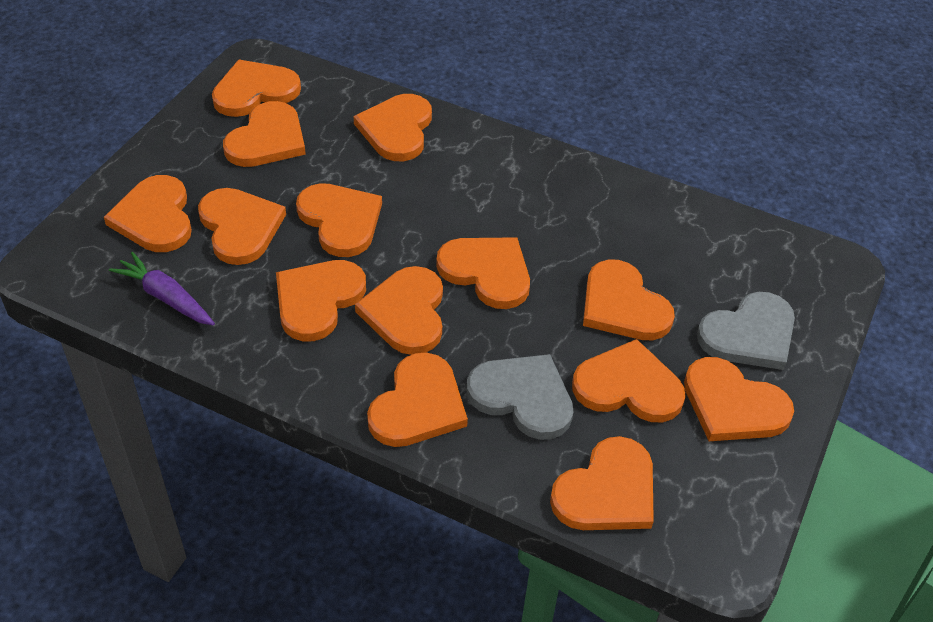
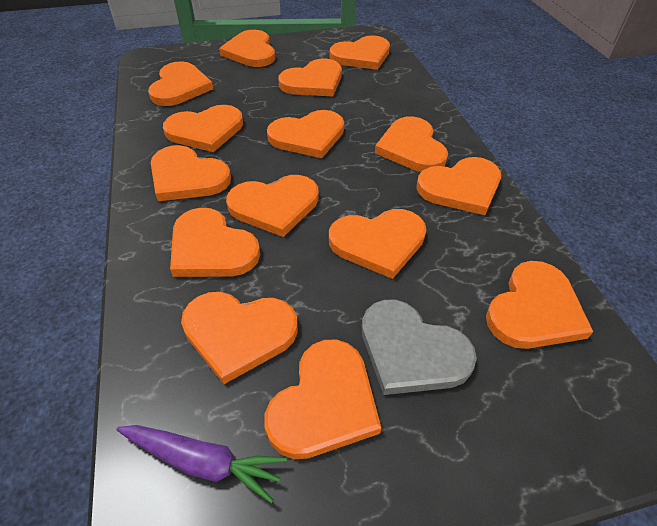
grey heart: 2 -> 1
orange heart: 14 -> 15

